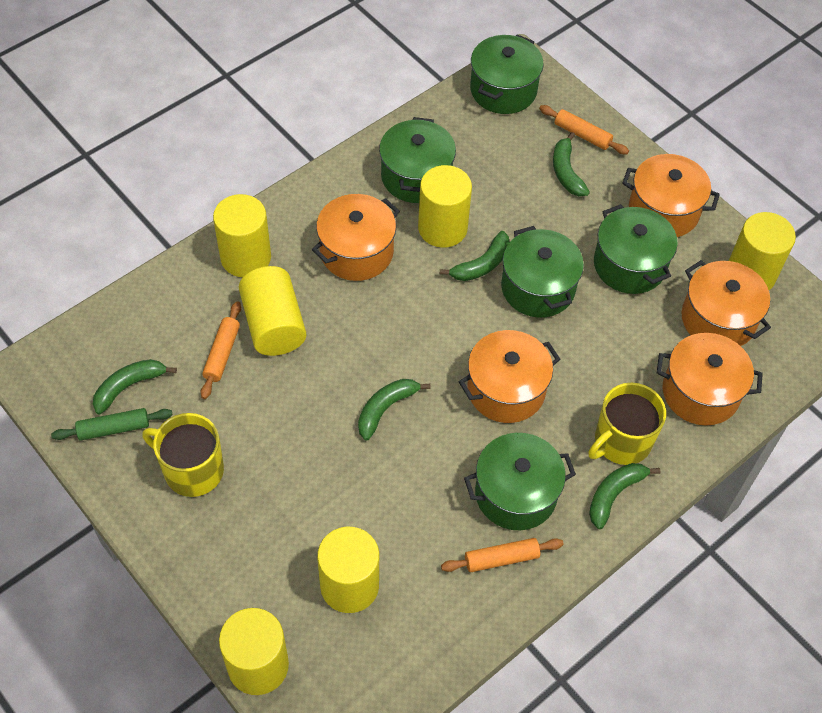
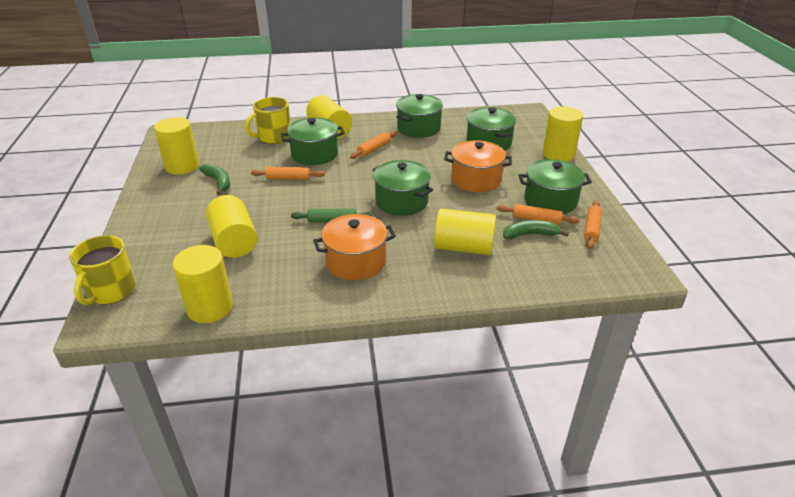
green banana: 5 -> 2
orange pot: 5 -> 2
orange rolling pin: 3 -> 4

